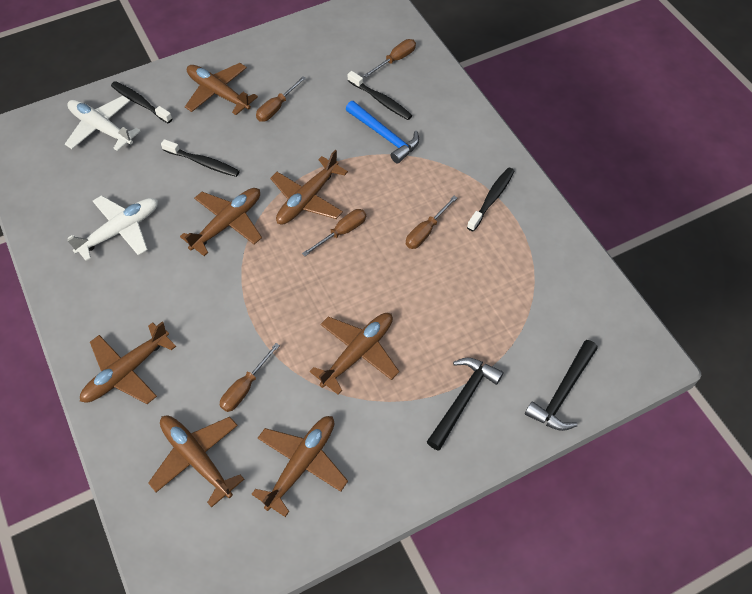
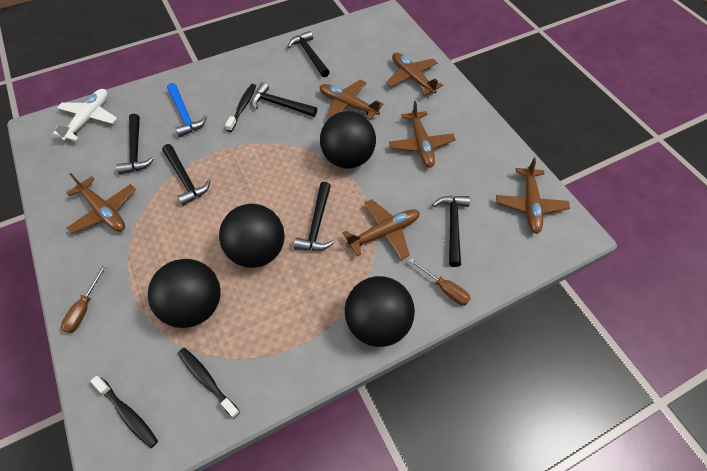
black ball: 0 -> 4
black hammer: 2 -> 6
black toothbrush: 4 -> 3
brown plane: 7 -> 6
brown screwdriver: 5 -> 2
white plane: 2 -> 1

